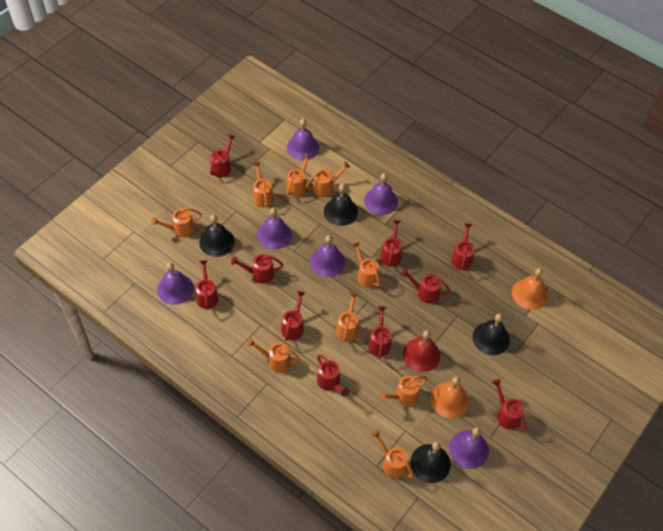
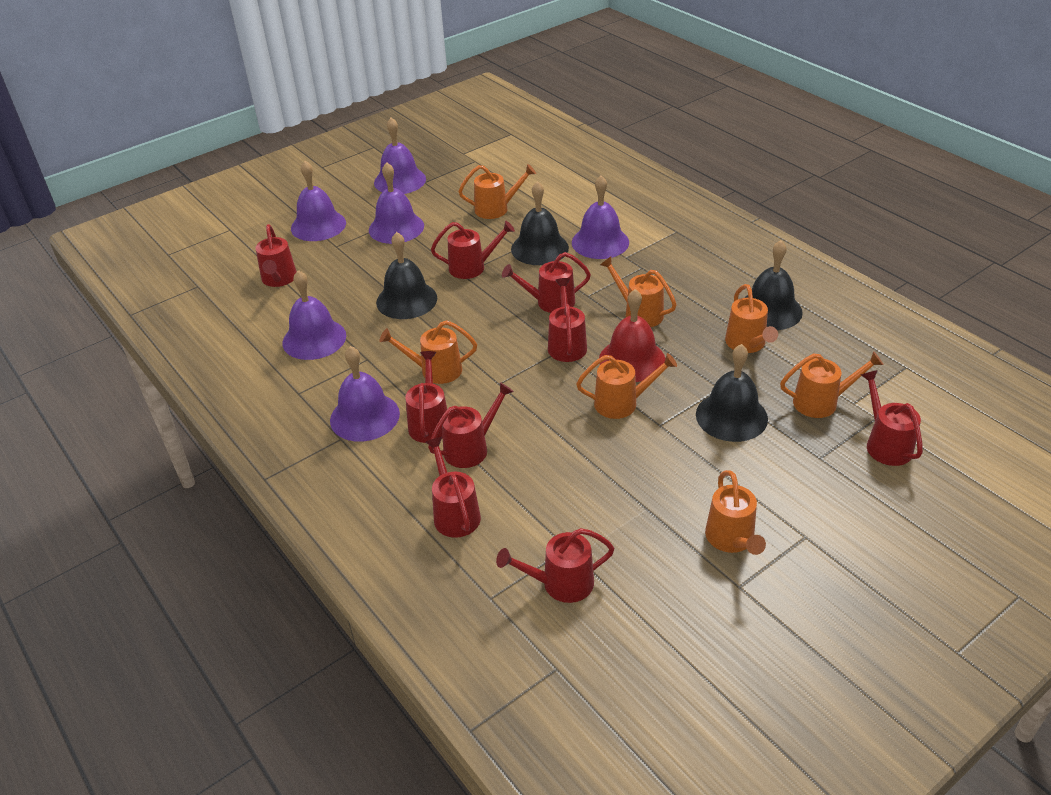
orange bell: 2 -> 0
orange watering can: 9 -> 7
red watering can: 10 -> 9

